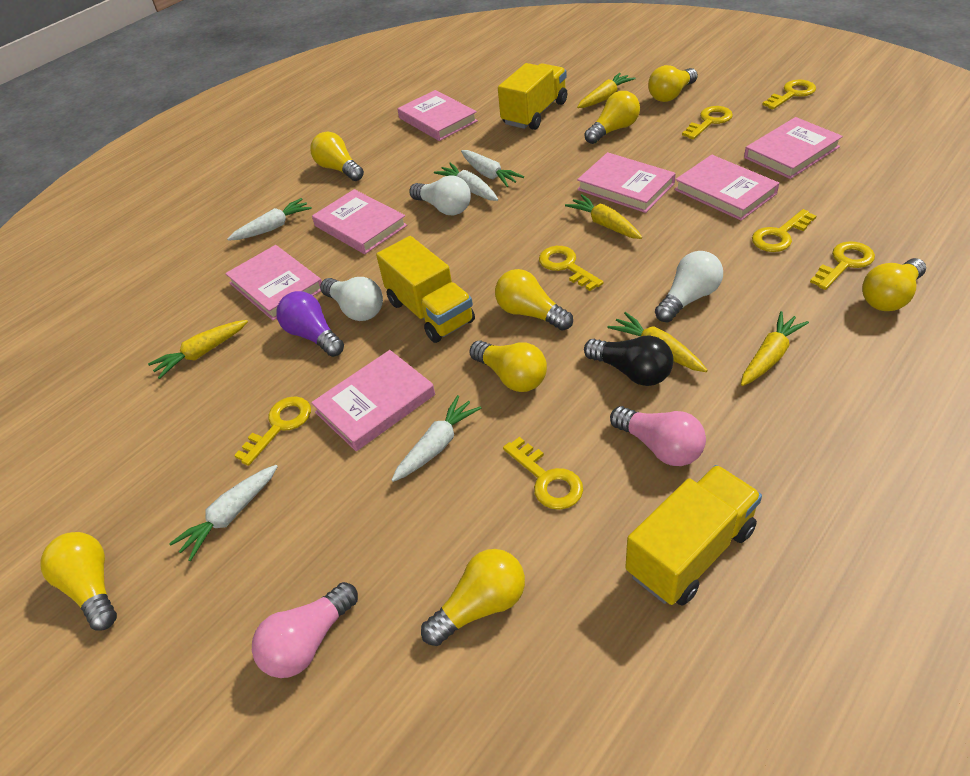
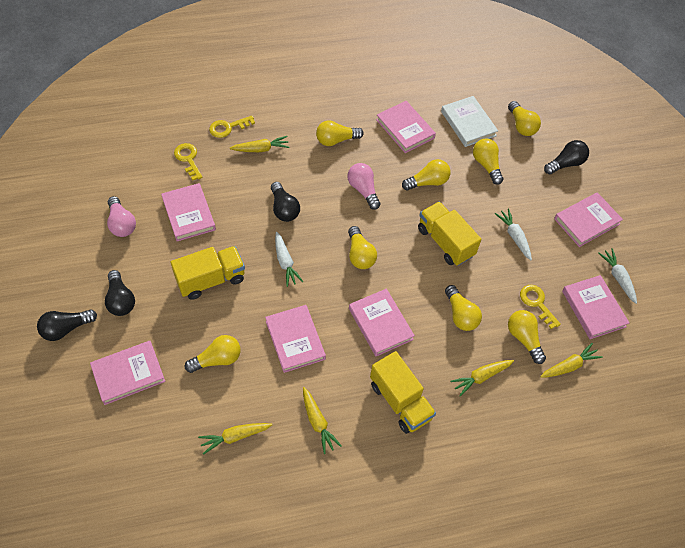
black light bulb: 1 -> 4
purple light bulb: 1 -> 0
white book: 0 -> 1
white carrot: 5 -> 3
white light bulb: 3 -> 0
yellow key: 7 -> 3

